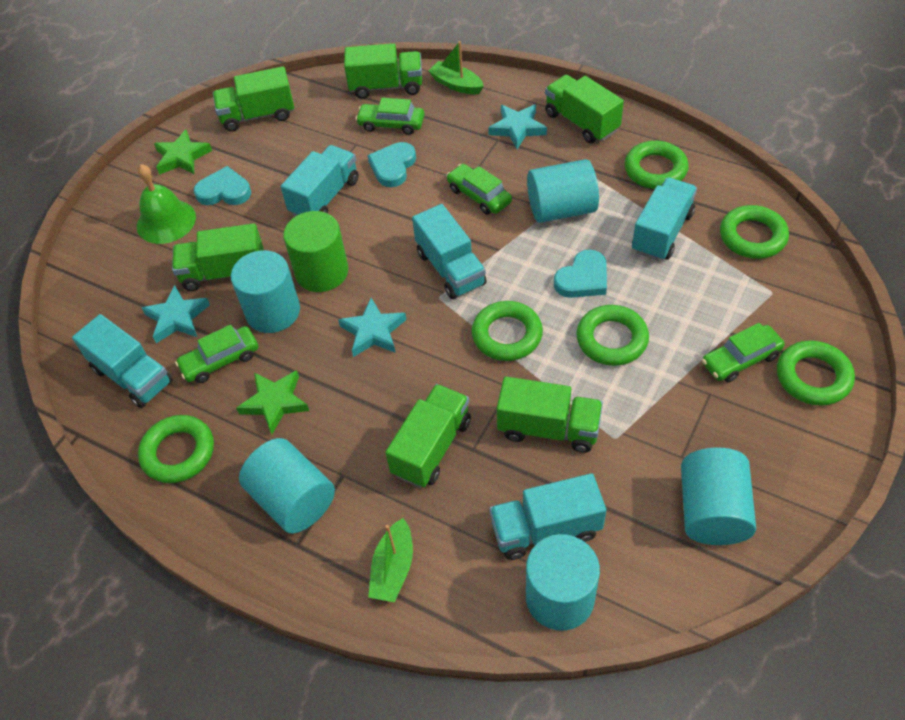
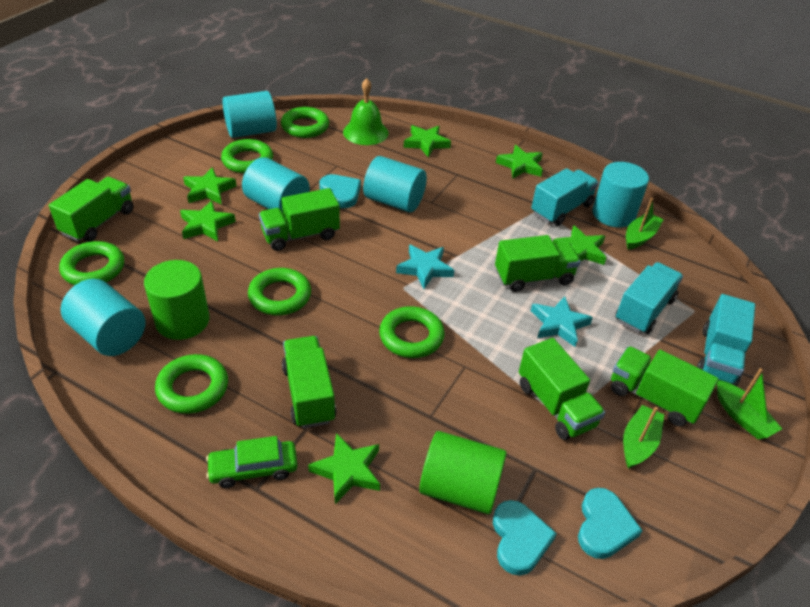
green boat: 2 -> 3
green car: 4 -> 1
green cylinder: 1 -> 2
green star: 2 -> 6
turquoise star: 3 -> 2
turquoise truck: 5 -> 3

